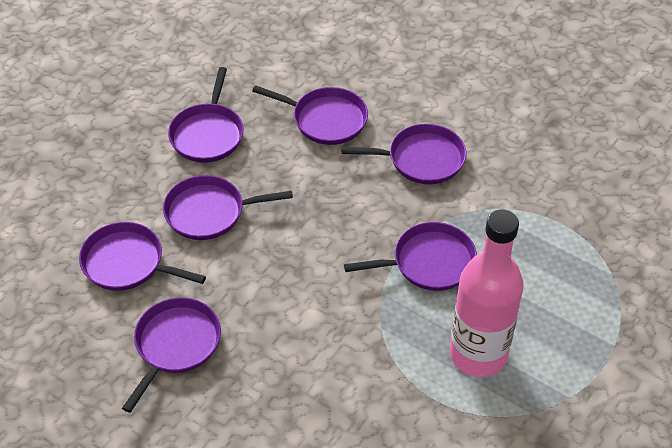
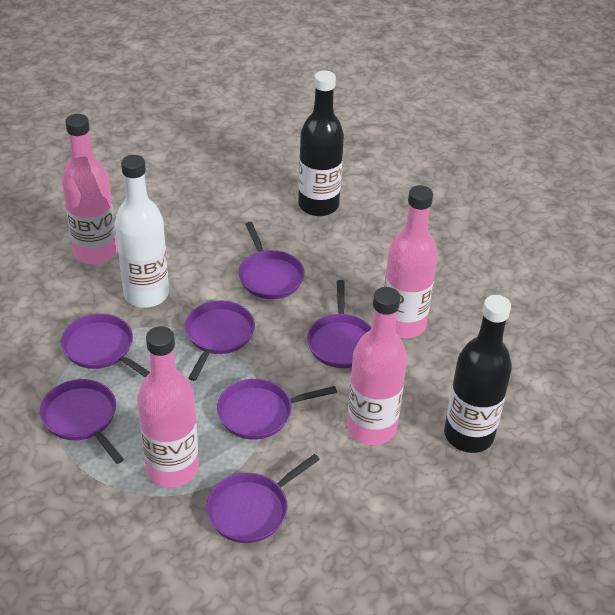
black bottle: 0 -> 2
pink bottle: 1 -> 4
white bottle: 0 -> 1

